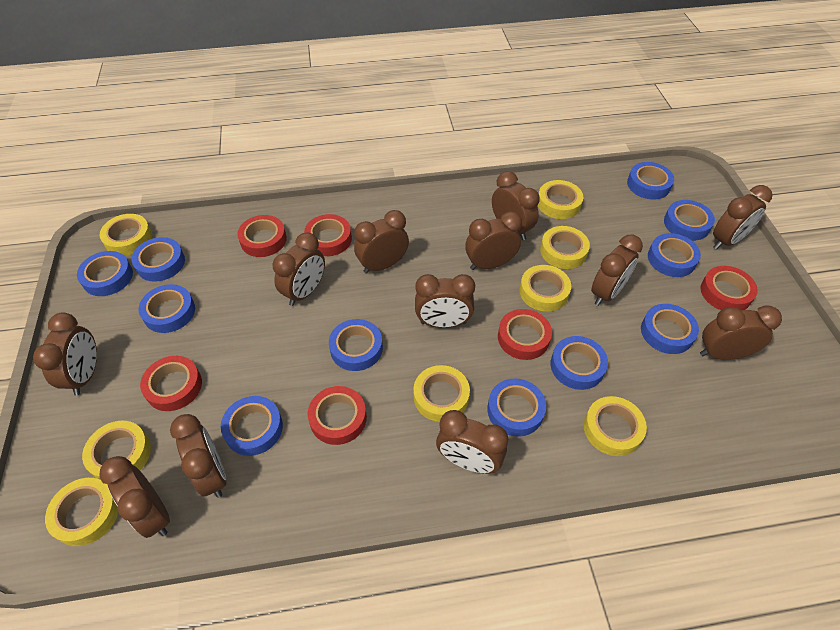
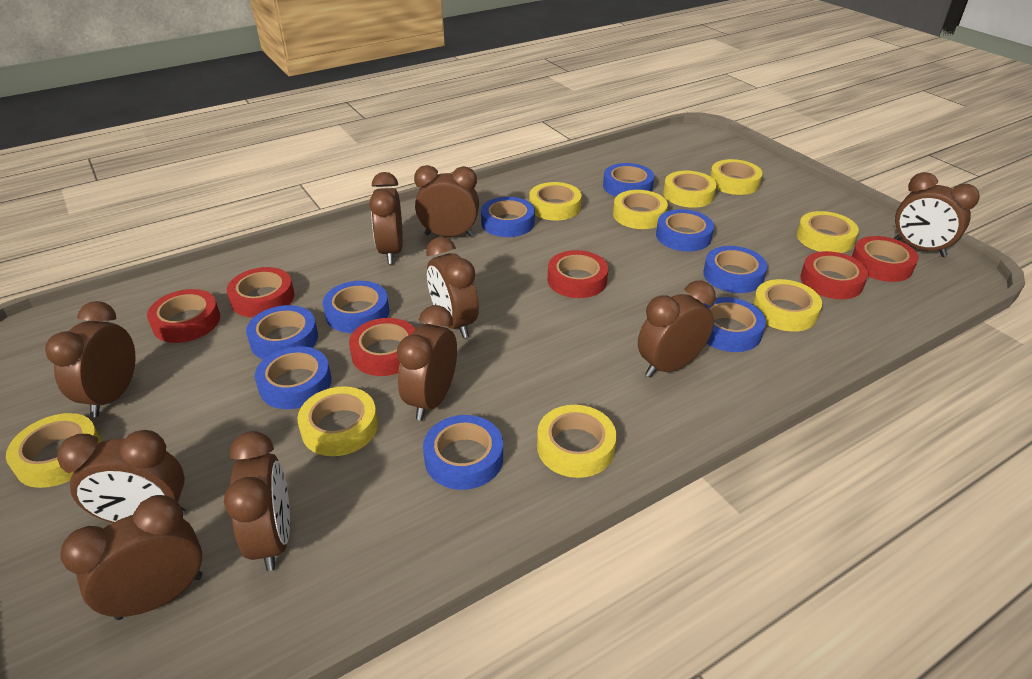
blue tape: 11 -> 9
brown clock: 12 -> 10
yellow tape: 8 -> 9

